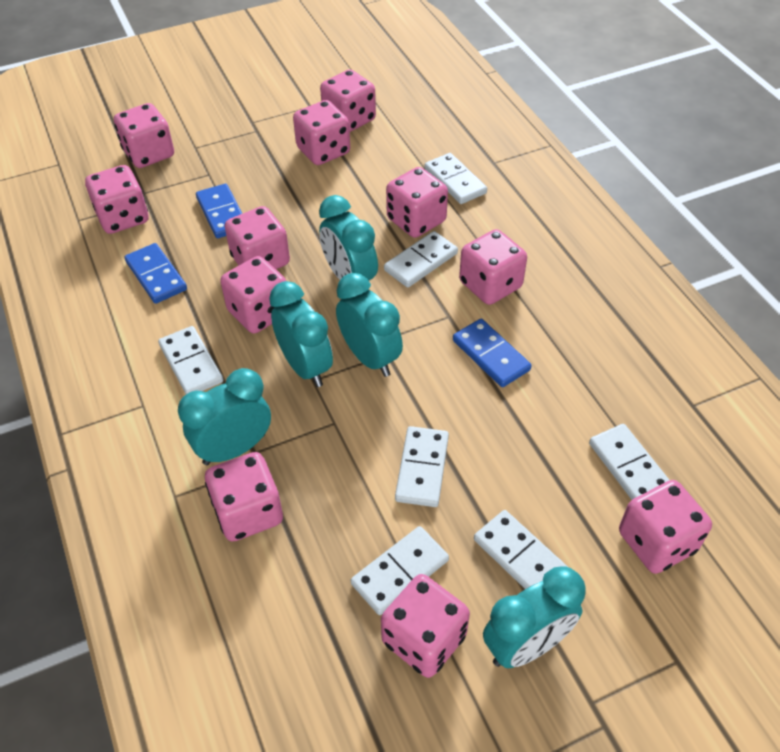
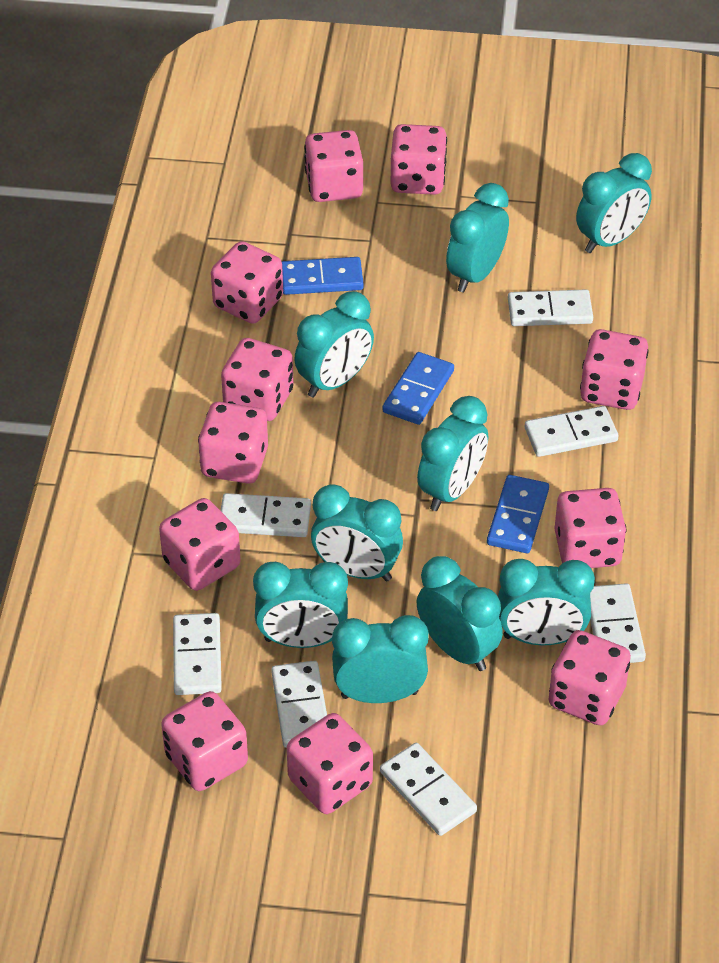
turquoise clock: 5 -> 9

